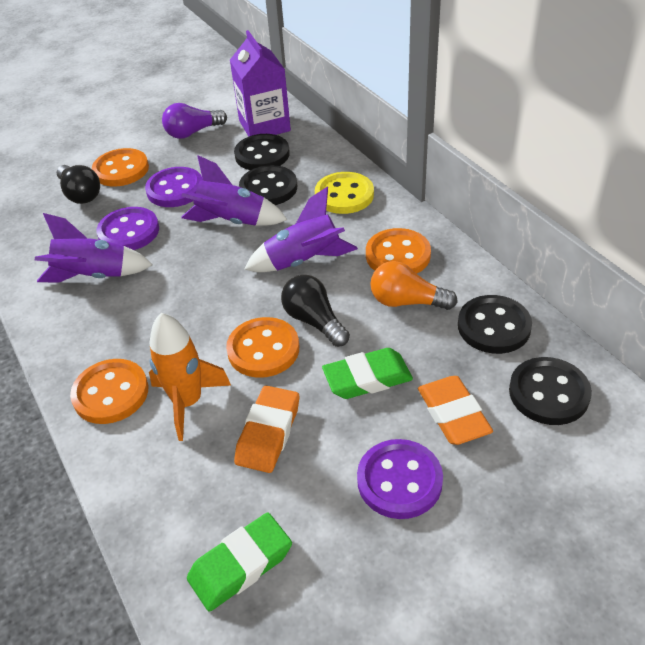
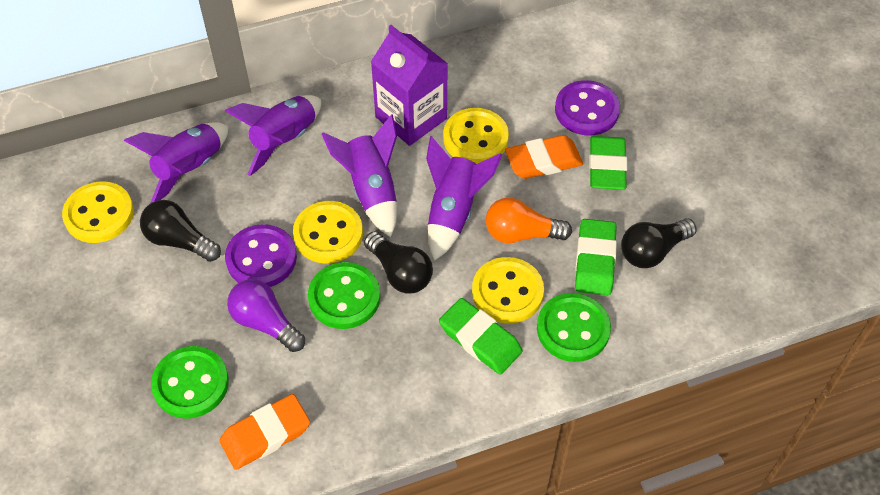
black button: 4 -> 0
black light bulb: 2 -> 3
green button: 0 -> 3
green eraser: 2 -> 3
orange button: 4 -> 0
orange rocket: 1 -> 0
purple button: 3 -> 2
purple rocket: 3 -> 4
yellow button: 1 -> 4

